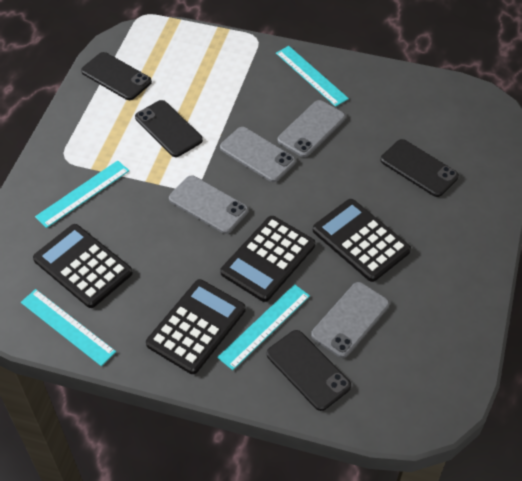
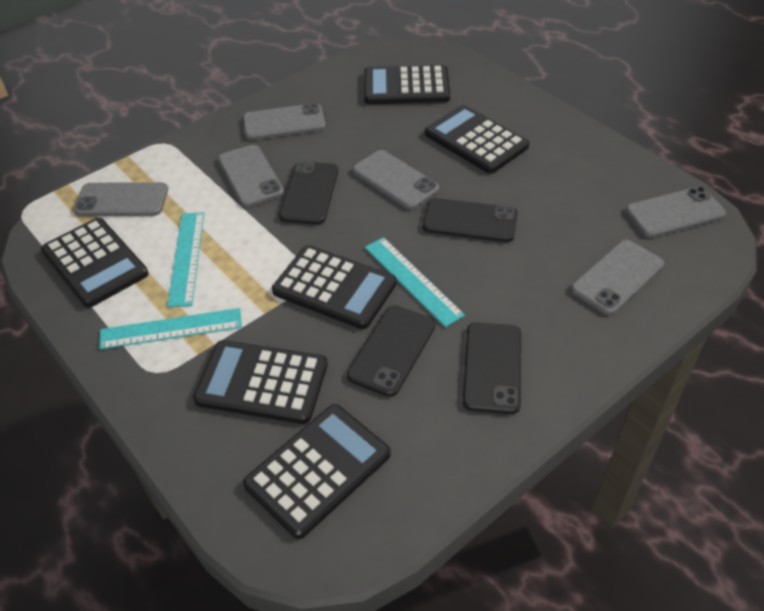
black calculator: 4 -> 6
grey phone: 4 -> 6
turquoise ruler: 4 -> 3

